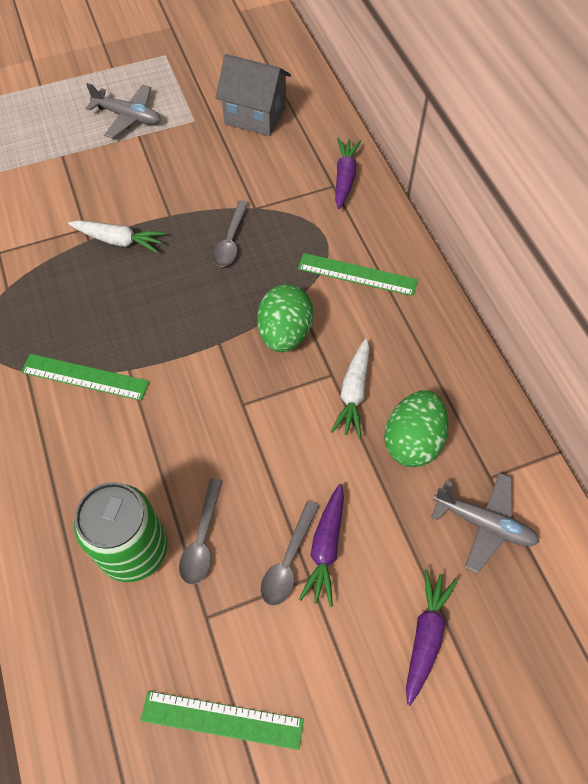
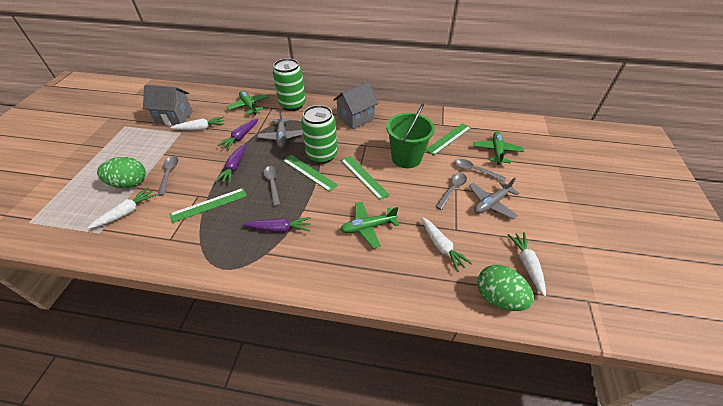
green bucket: 0 -> 1
green can: 1 -> 2
green plane: 0 -> 3
green ruler: 3 -> 4
grey house: 1 -> 2
grey spoon: 3 -> 4
white carrot: 2 -> 4

